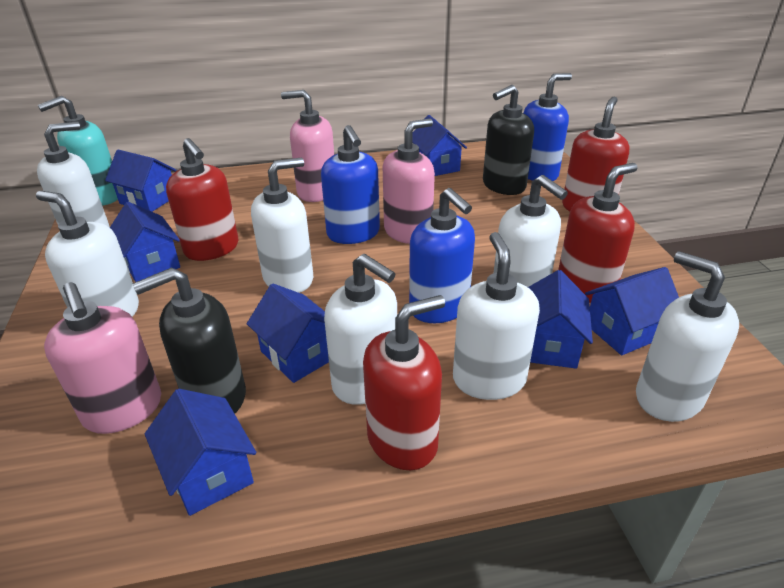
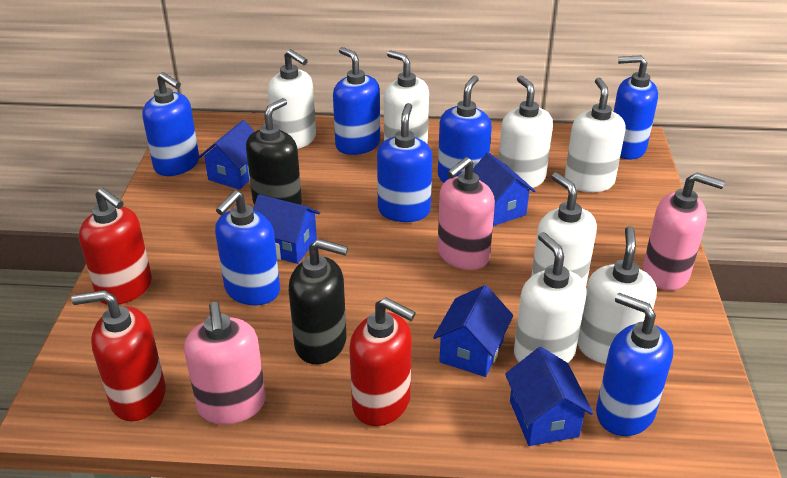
blue house: 7 -> 5
blue soap dispenser: 3 -> 7
red soap dispenser: 4 -> 3
turquoise soap dispenser: 1 -> 0

